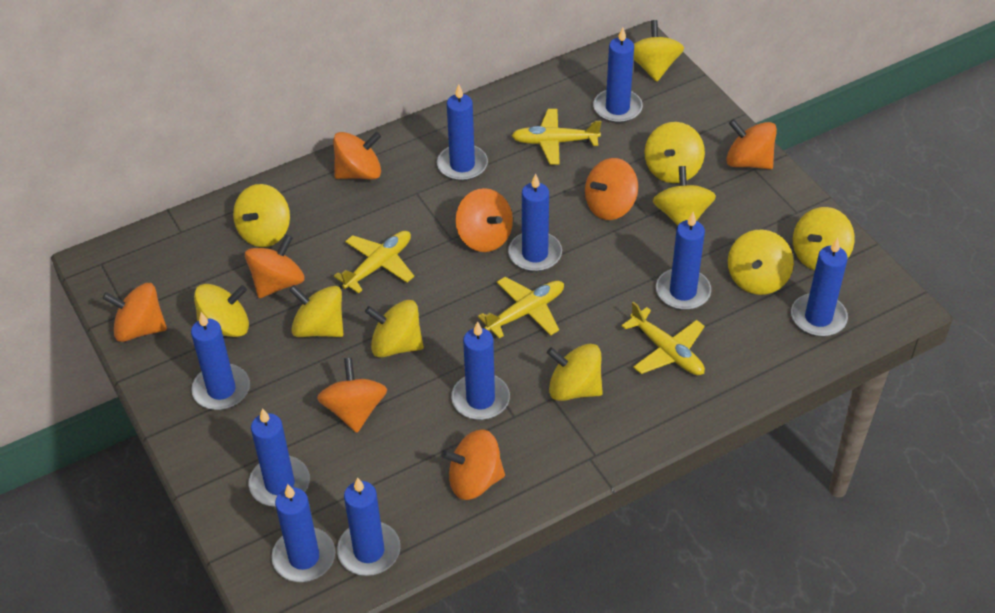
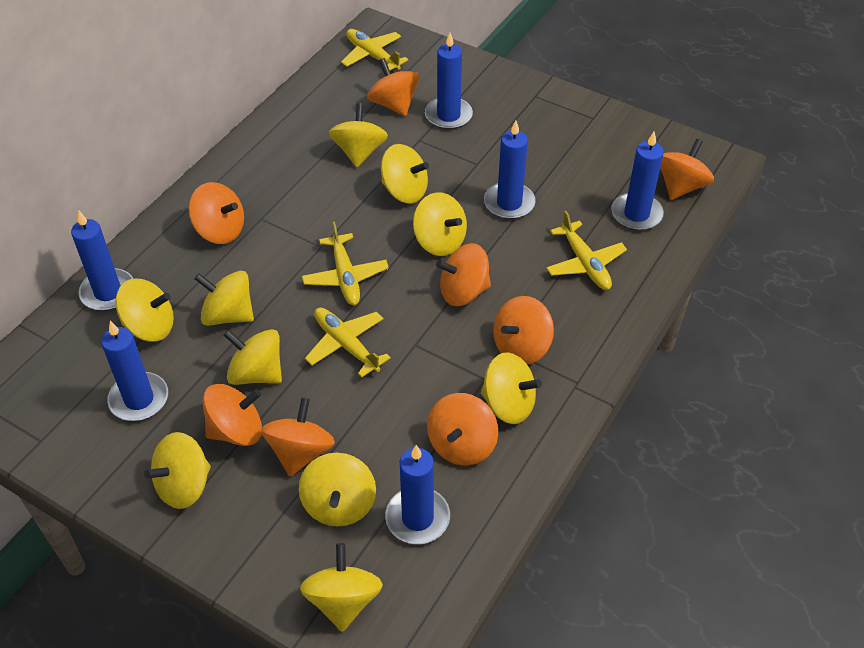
blue candle: 10 -> 6

